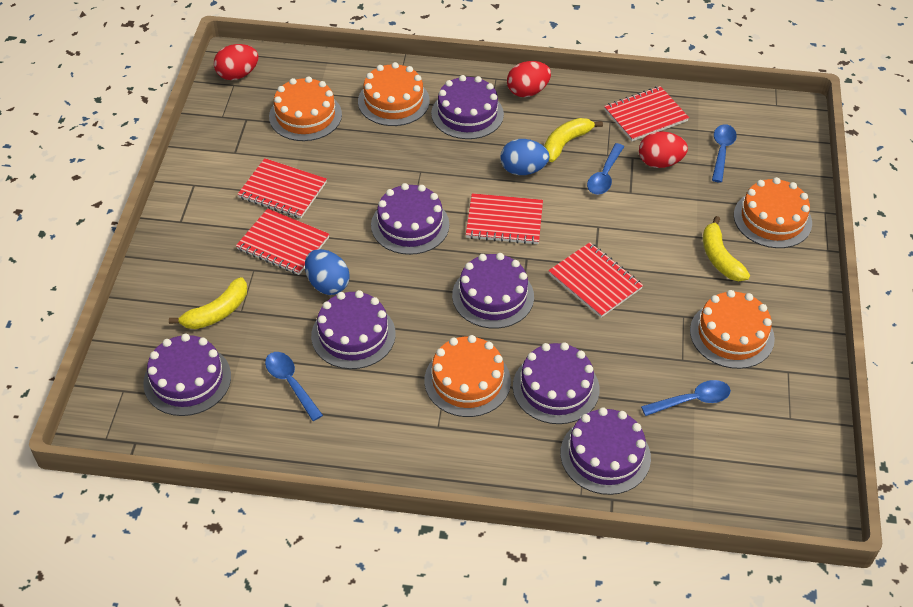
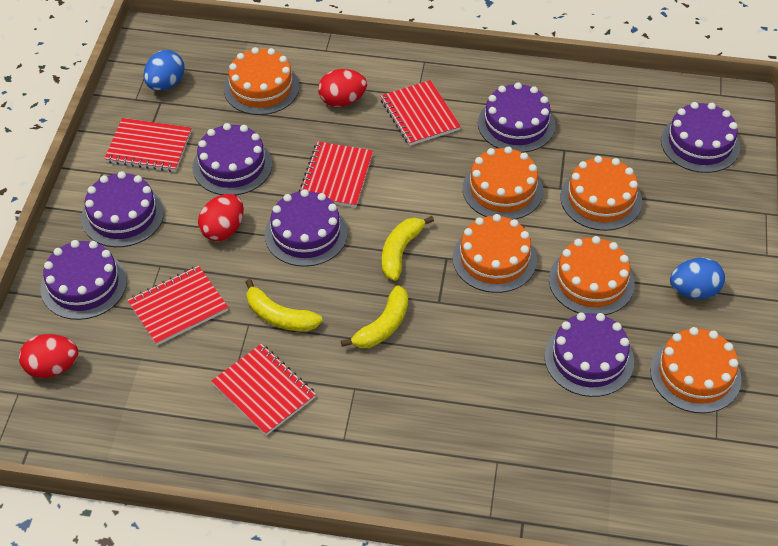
blue spoon: 4 -> 0
orange cake: 5 -> 6

